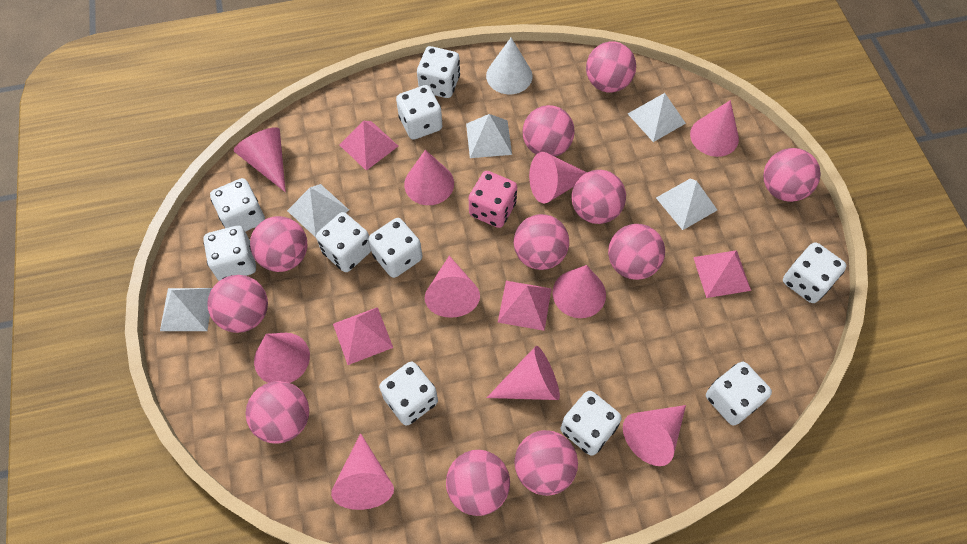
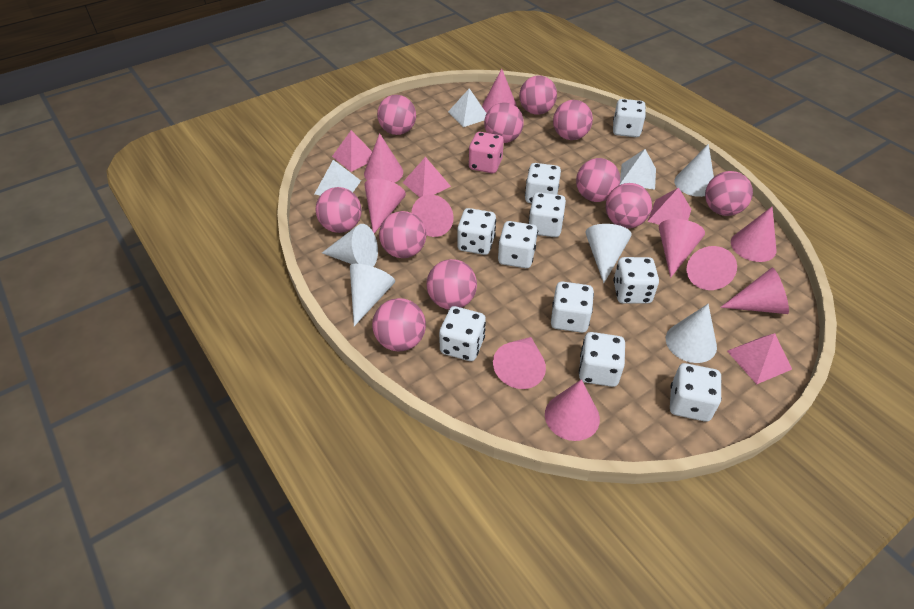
white cone: 1 -> 5
white pyramid: 5 -> 3

